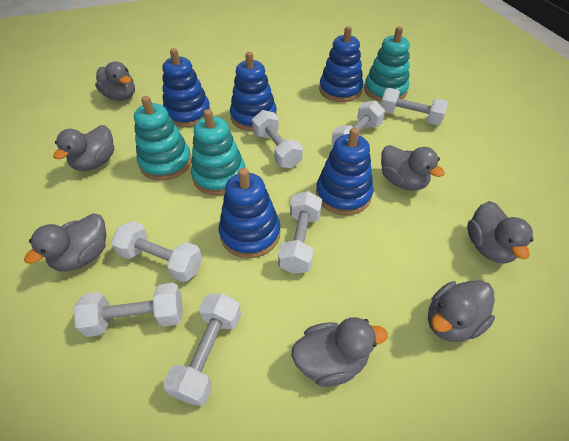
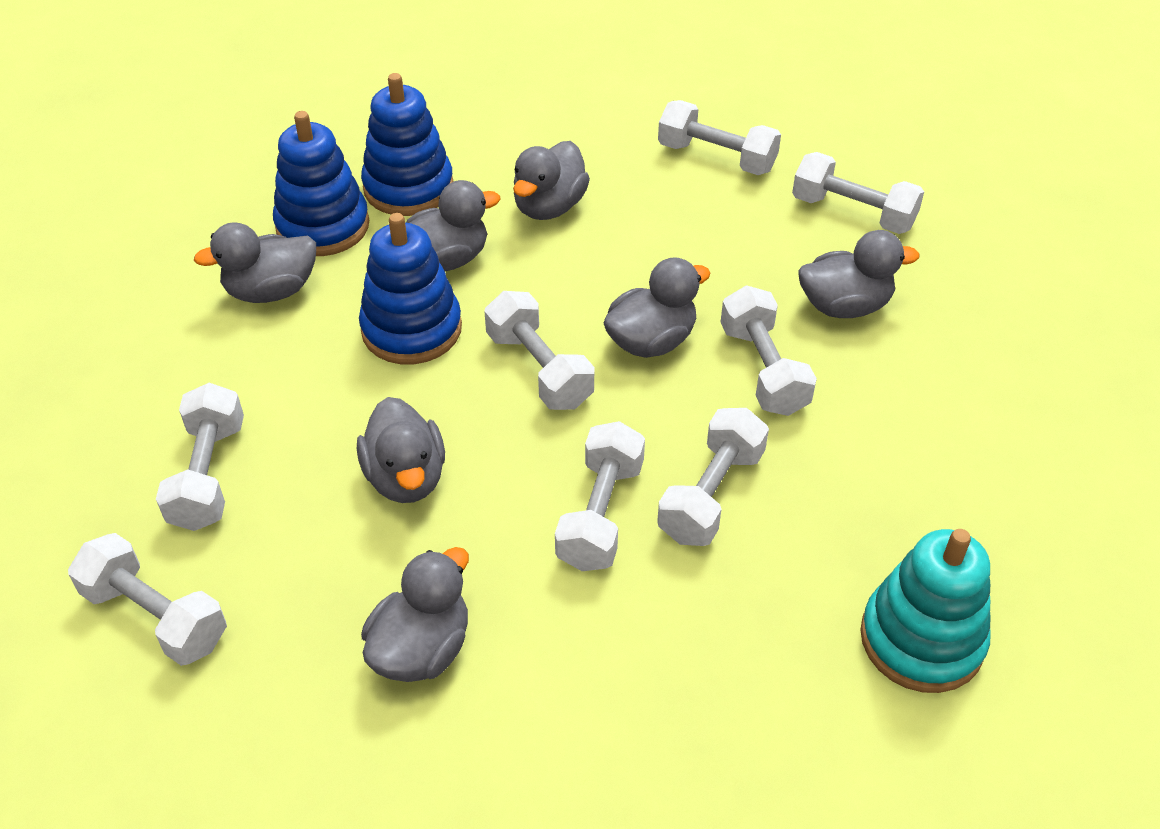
blue stacking toy: 5 -> 3
turquoise stacking toy: 3 -> 1
white dumbbell: 7 -> 8

